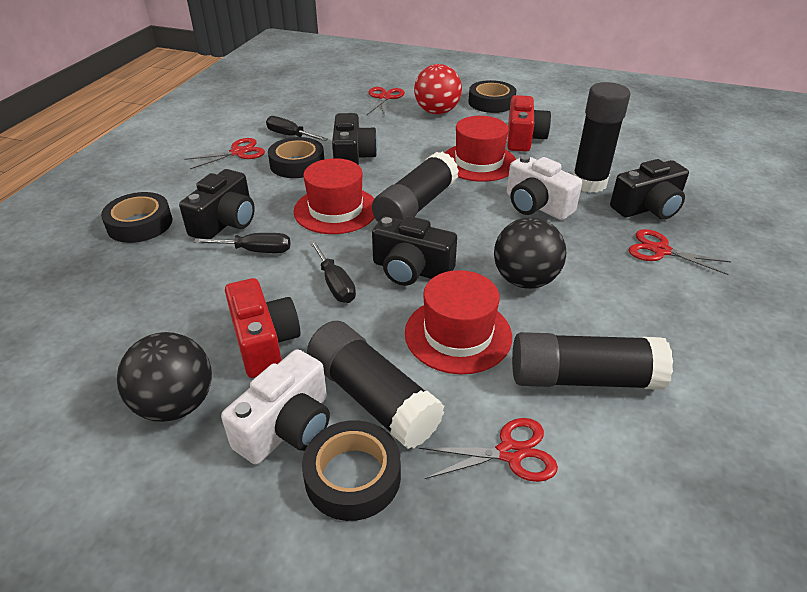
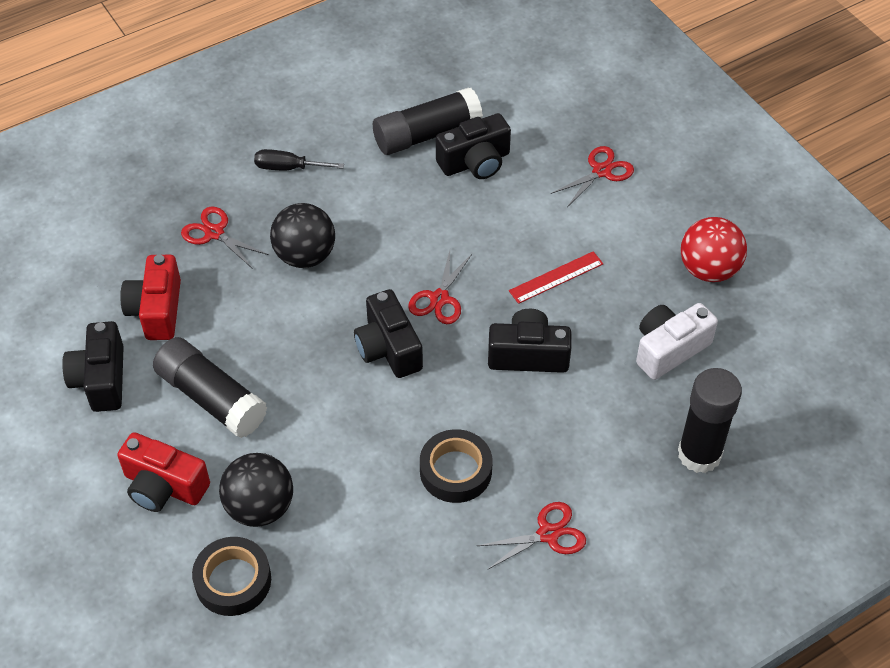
black glue stick: 4 -> 3
black screwdriver: 3 -> 1
black tape: 4 -> 2
red hat: 3 -> 0
red ruler: 0 -> 1
white camera: 2 -> 1

